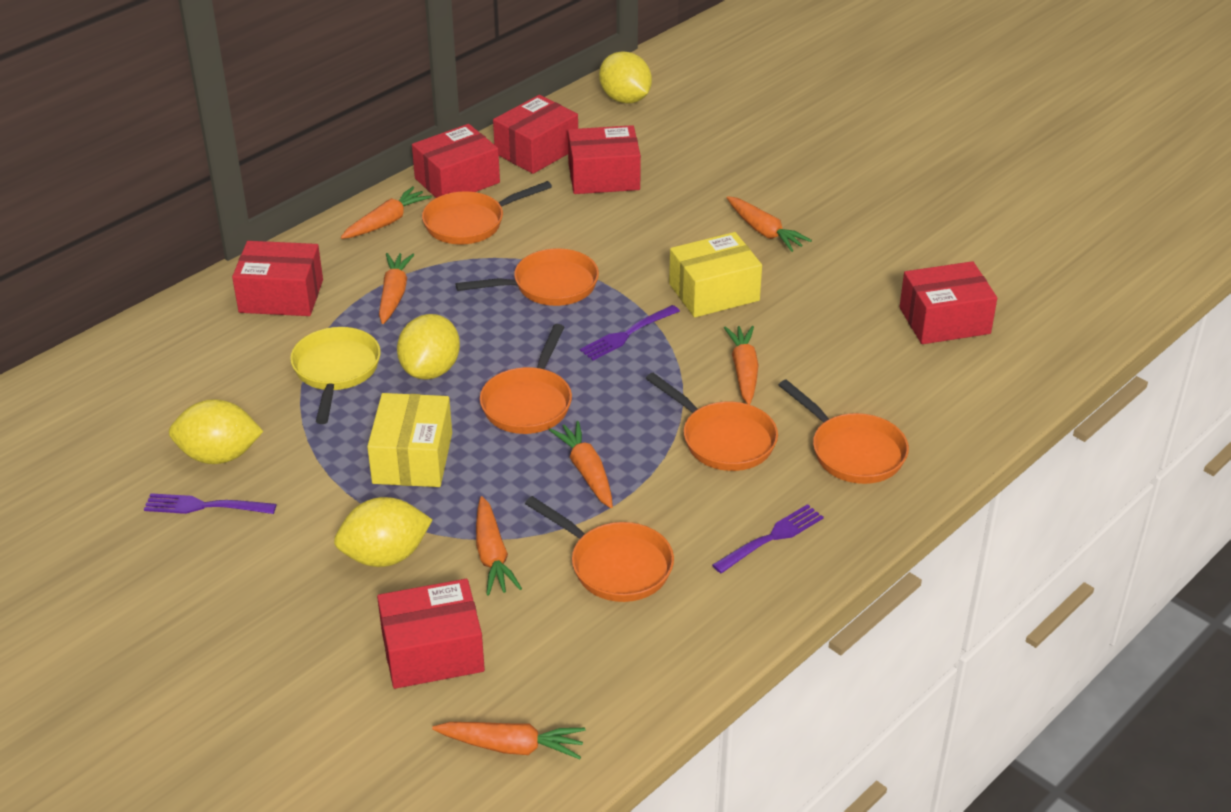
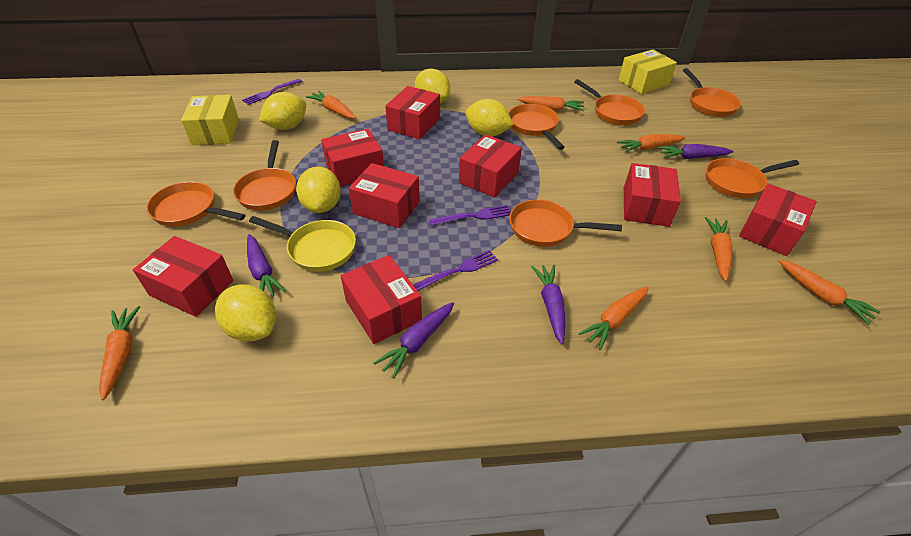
orange pan: 6 -> 7
purple carrot: 0 -> 4
red box: 6 -> 8
yellow lemon: 4 -> 5

